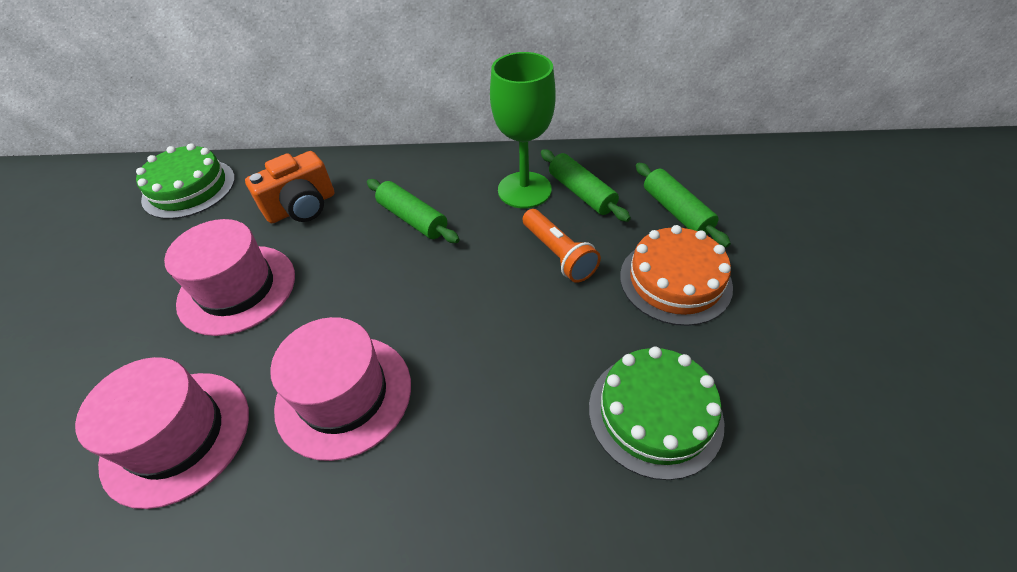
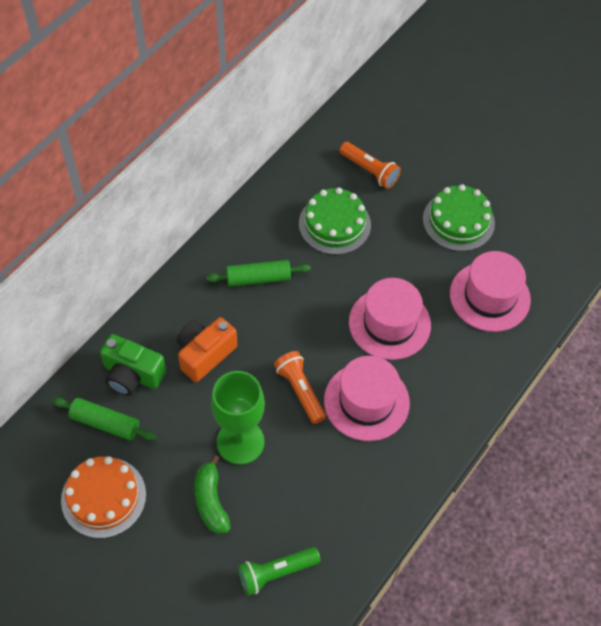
green banana: 0 -> 1
green camera: 0 -> 1
green flashlight: 0 -> 1
green rolling pin: 3 -> 2
orange flashlight: 1 -> 2

